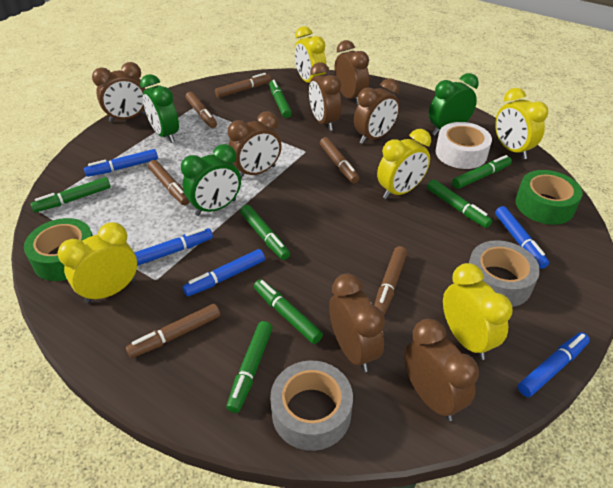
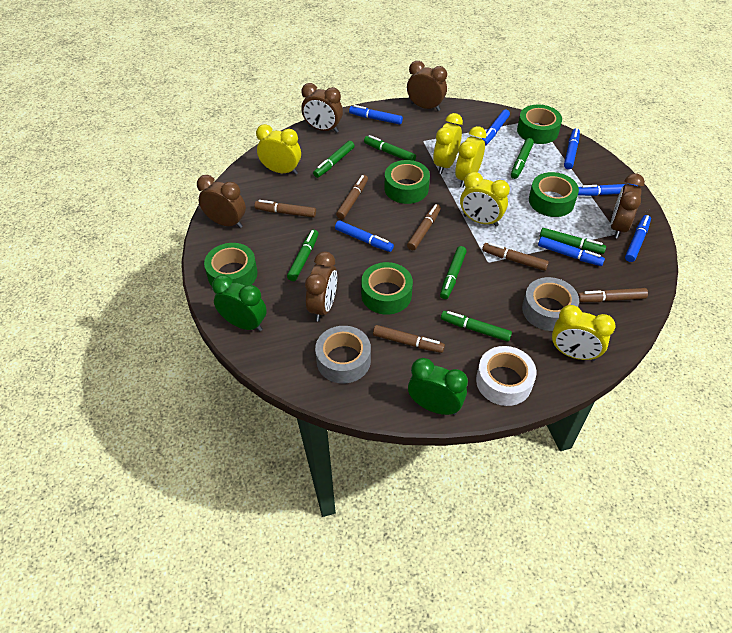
blue marker: 5 -> 7
brown clock: 7 -> 5
green clock: 3 -> 2
green tape: 2 -> 5

